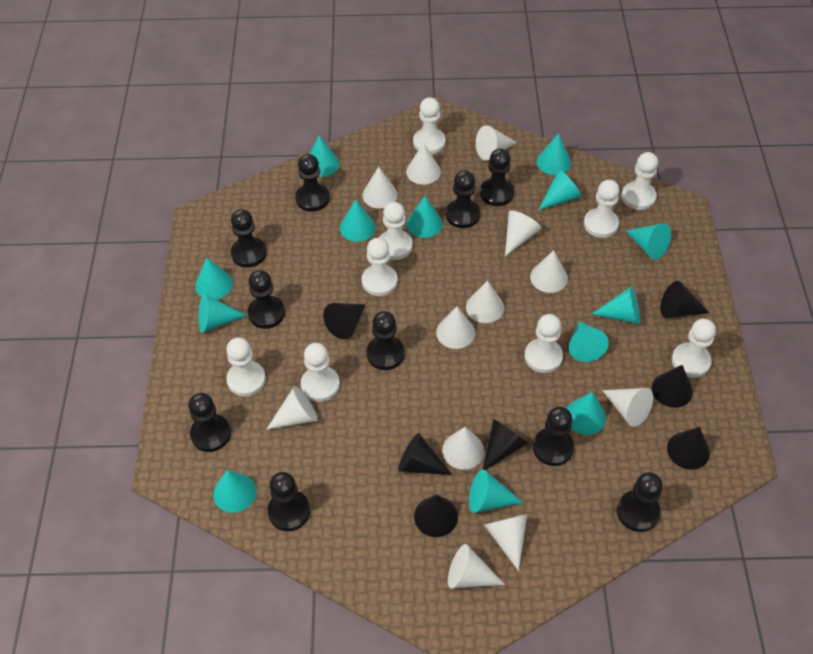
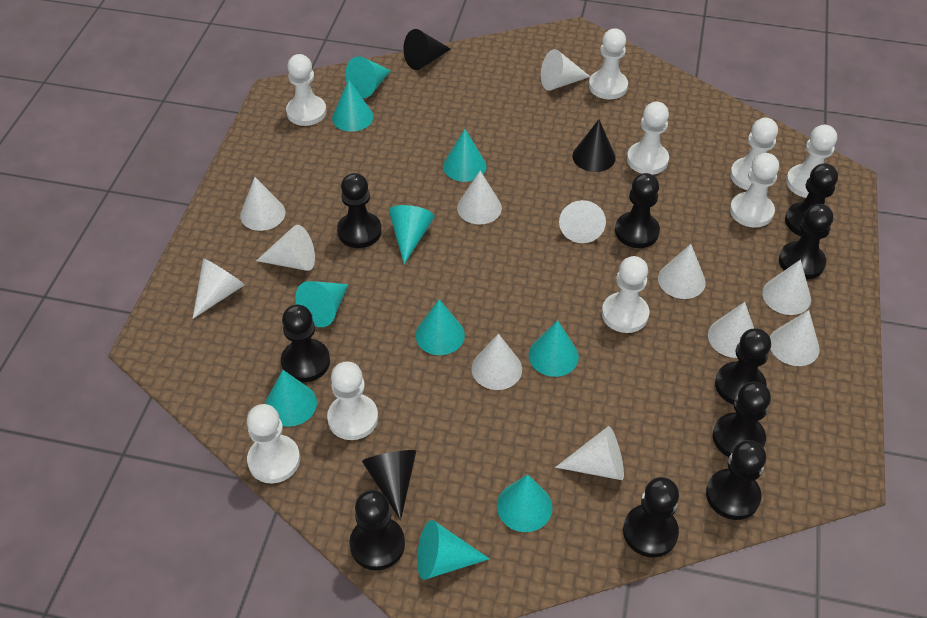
black cone: 7 -> 3
turquoise cone: 13 -> 10

